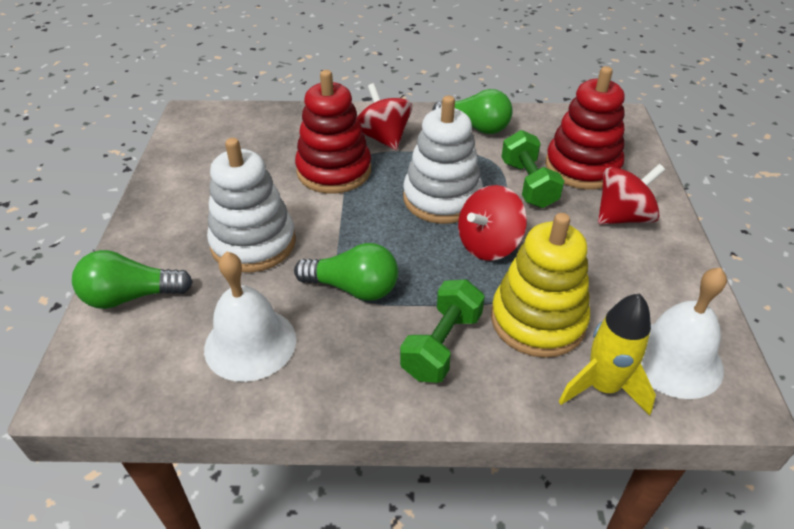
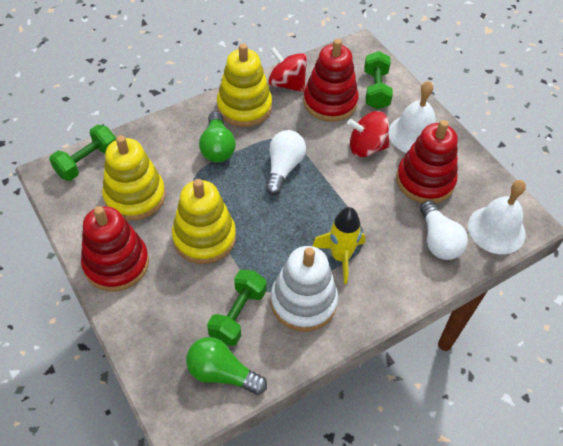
green dumbbell: 2 -> 3
green light bulb: 3 -> 2
red spinning top: 3 -> 2
red stacking toy: 2 -> 3
white light bulb: 0 -> 2
white stacking toy: 2 -> 1
yellow stacking toy: 1 -> 3

